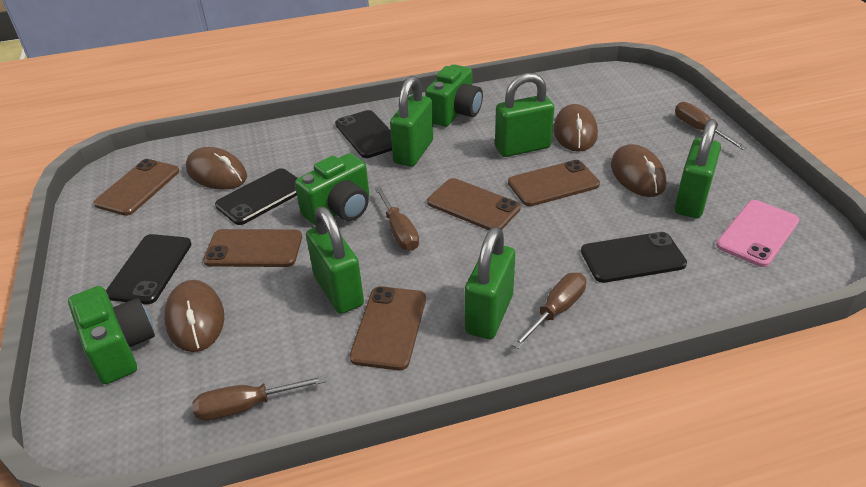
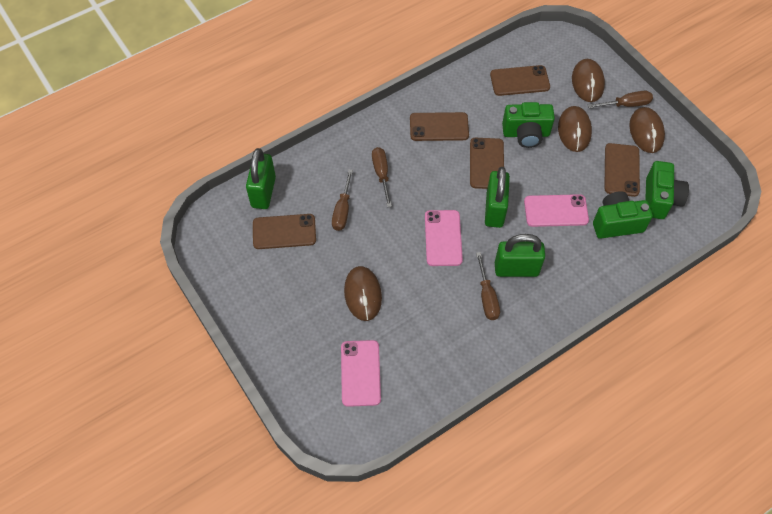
black phone: 4 -> 0
green padlock: 5 -> 3
pink phone: 1 -> 3

